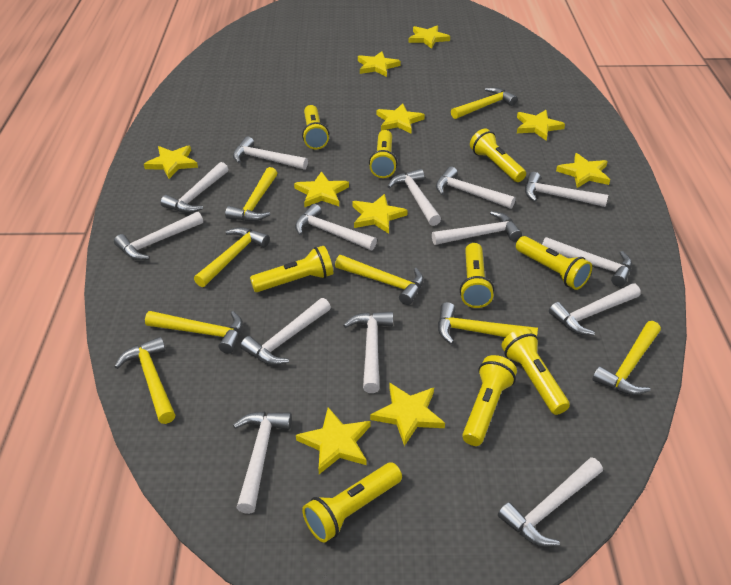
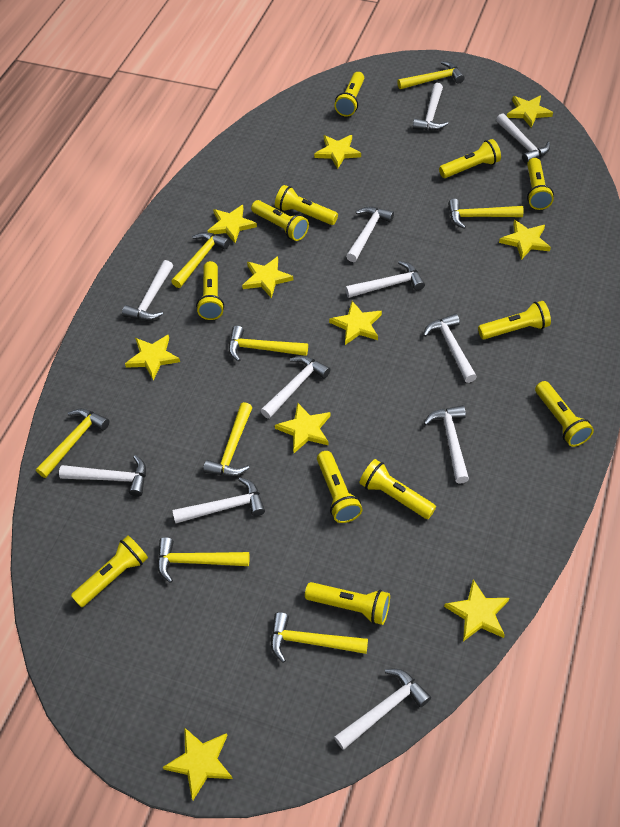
white hammer: 14 -> 11
yellow flashlight: 9 -> 12

